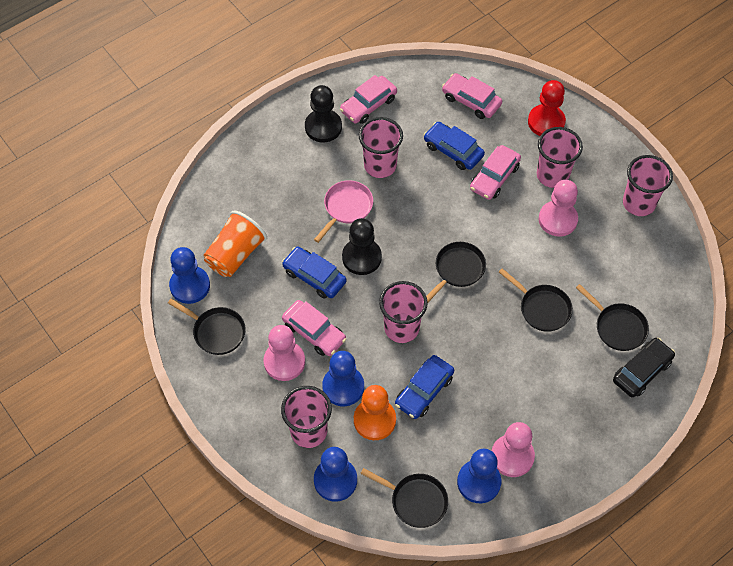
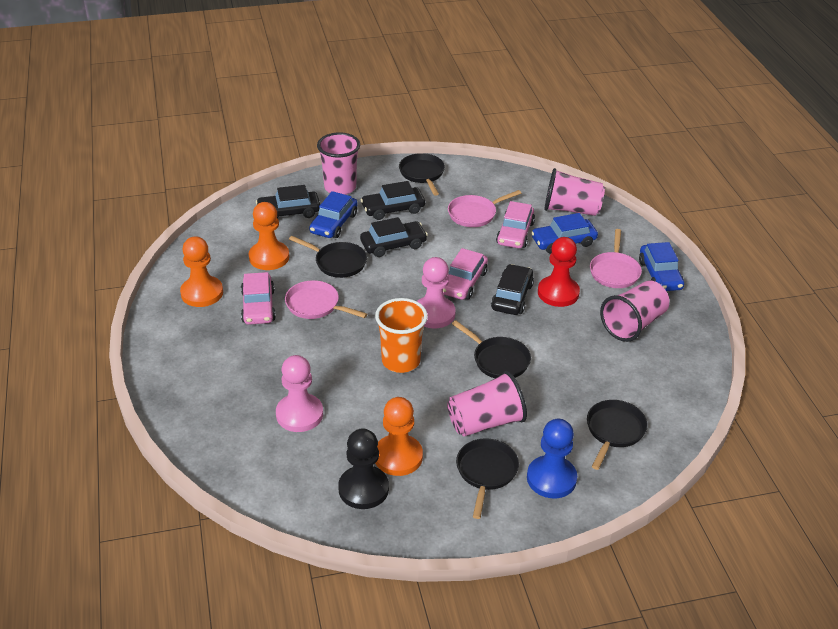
black car: 1 -> 4
black pawn: 2 -> 1
blue pawn: 4 -> 1
orange pawn: 1 -> 3
pink car: 4 -> 3
pink cup: 5 -> 4
pink pan: 1 -> 3
pink pawn: 3 -> 2

